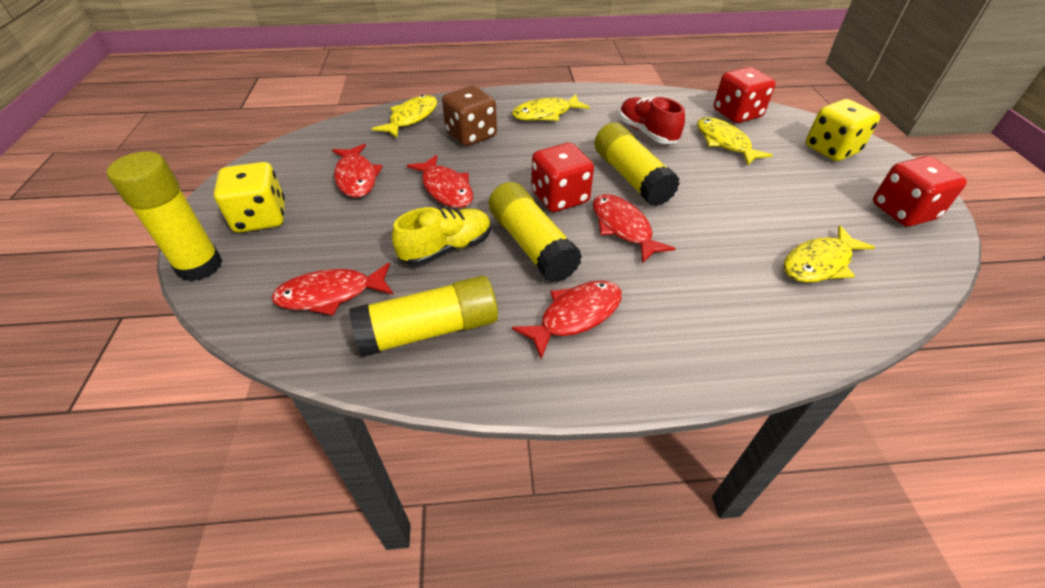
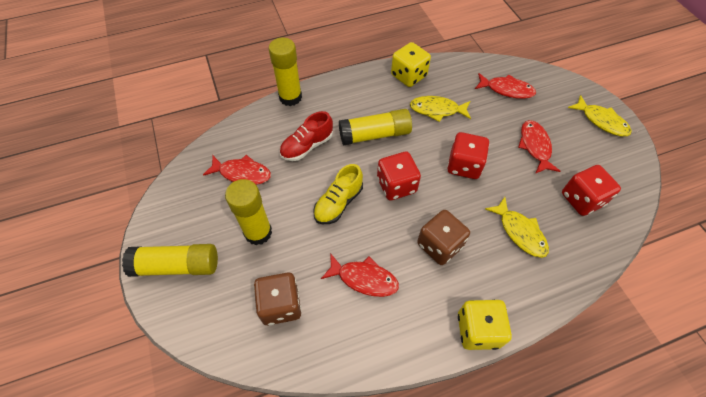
brown dice: 1 -> 2
red fish: 5 -> 4
yellow fish: 4 -> 3

